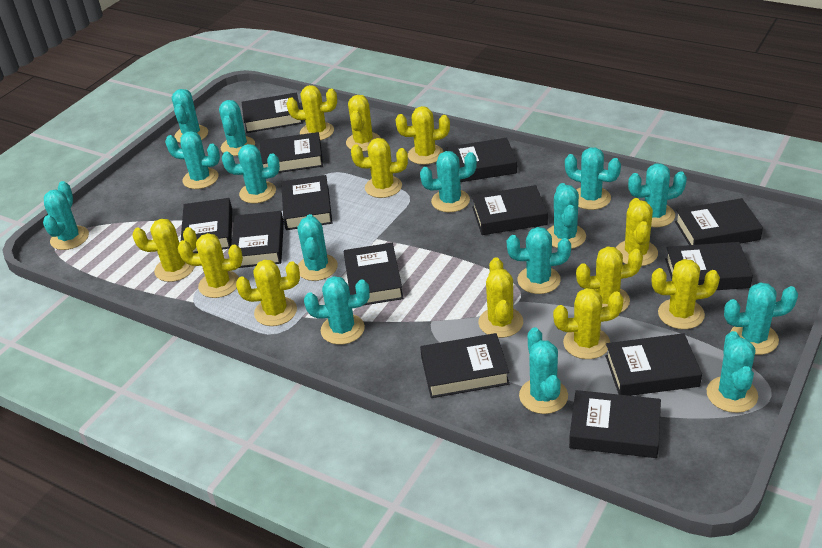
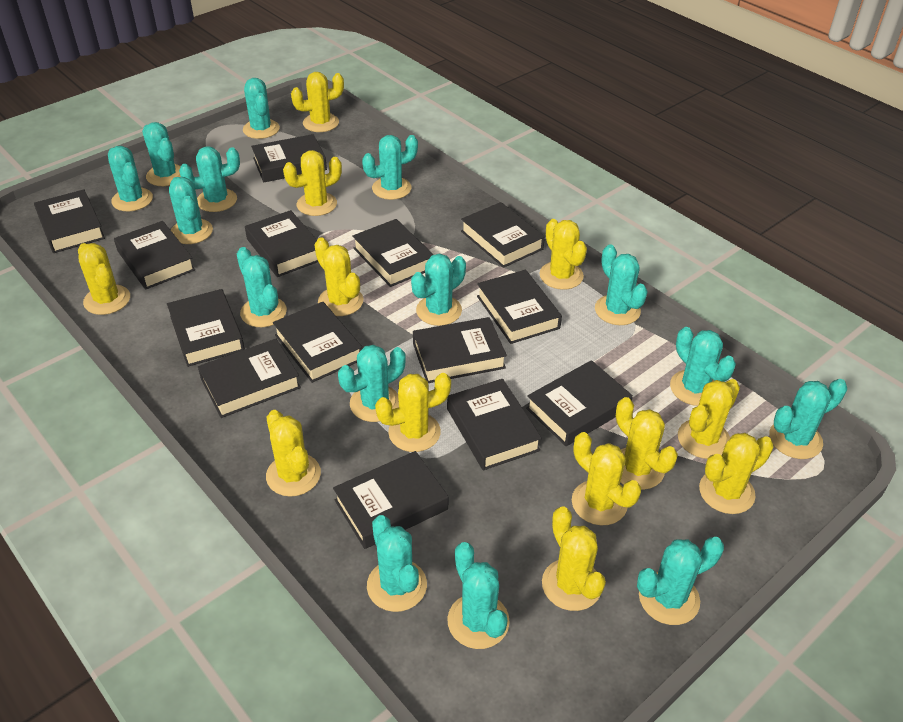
black book: 13 -> 14

